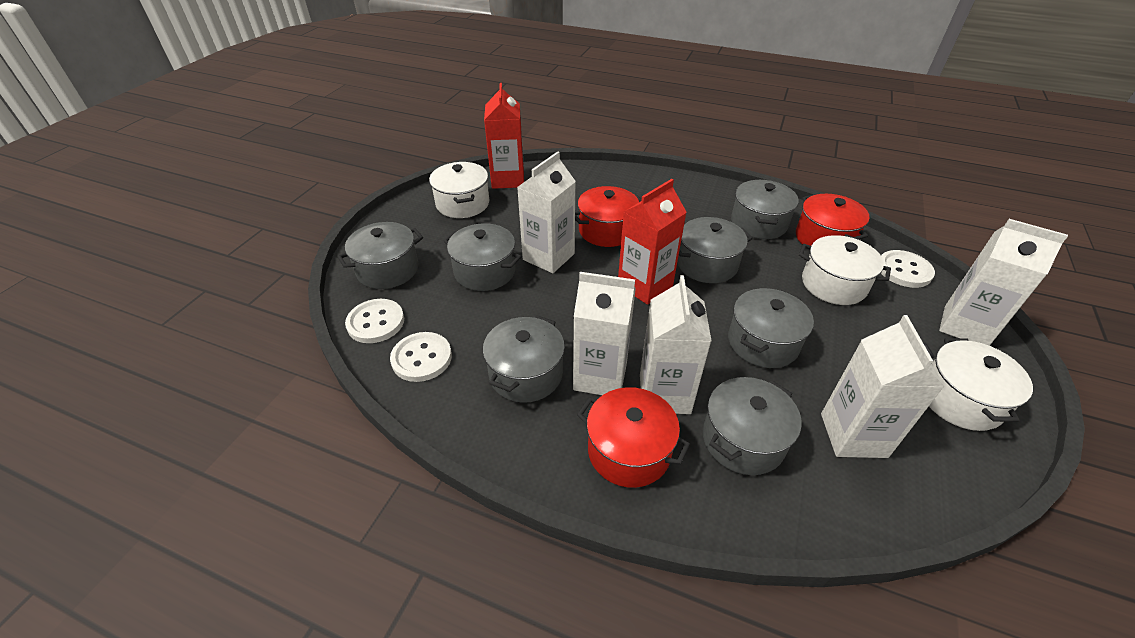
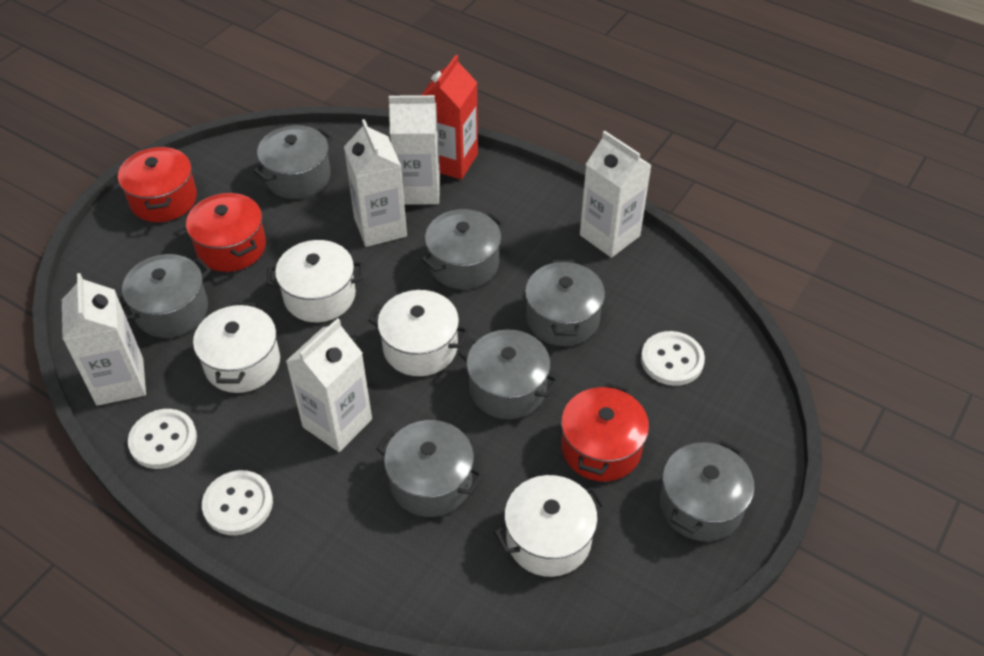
red carton: 2 -> 1
white pot: 3 -> 4

